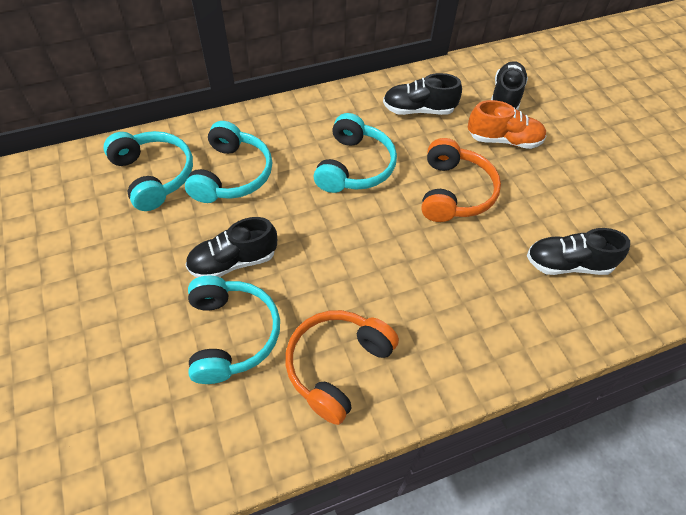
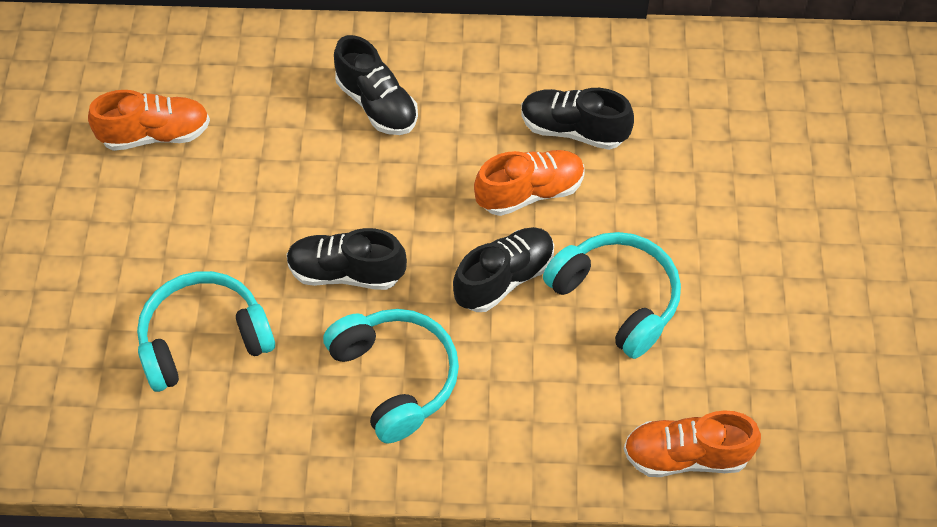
orange headphones: 2 -> 0
orange shoe: 1 -> 3
turquoise headphones: 4 -> 3

